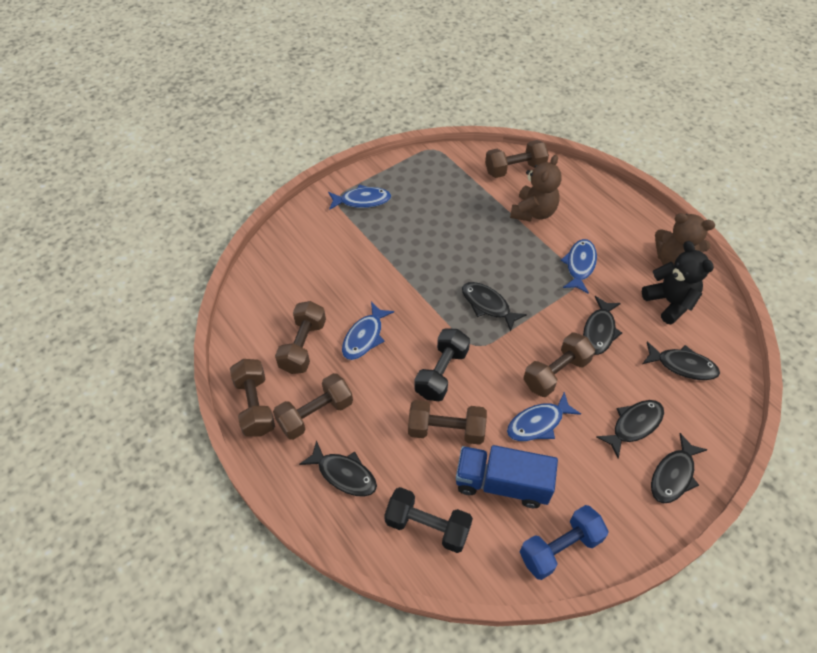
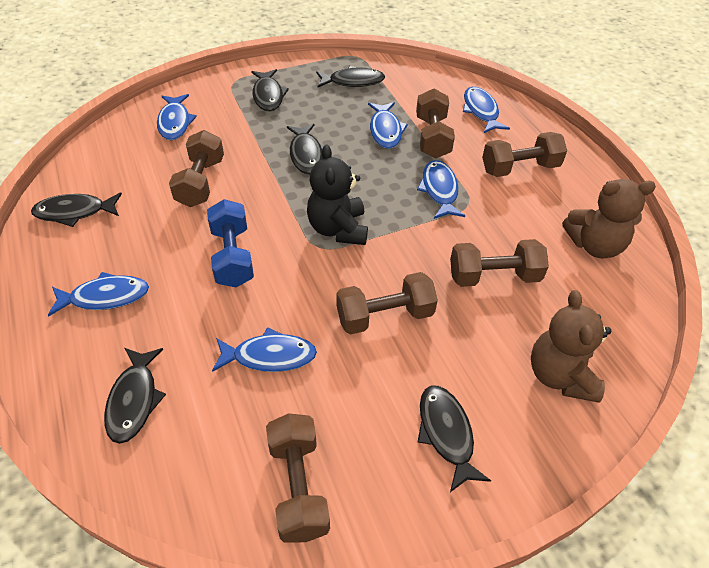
black dumbbell: 2 -> 0
blue fish: 4 -> 6
blue truck: 1 -> 0

